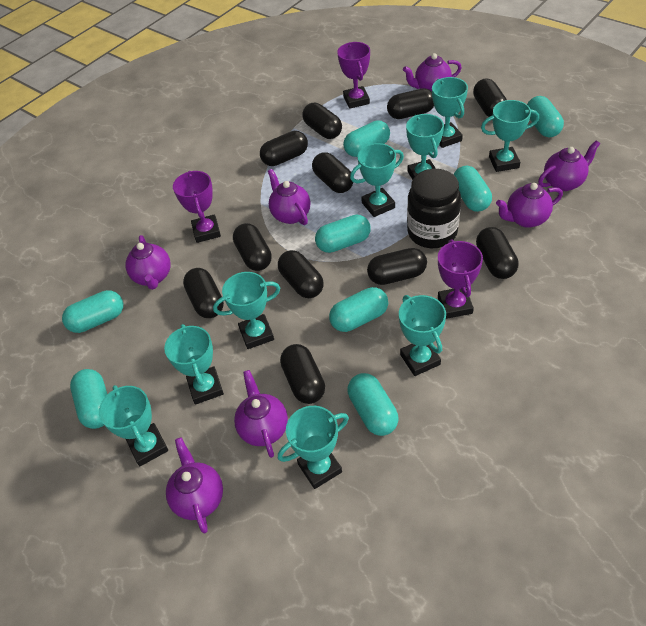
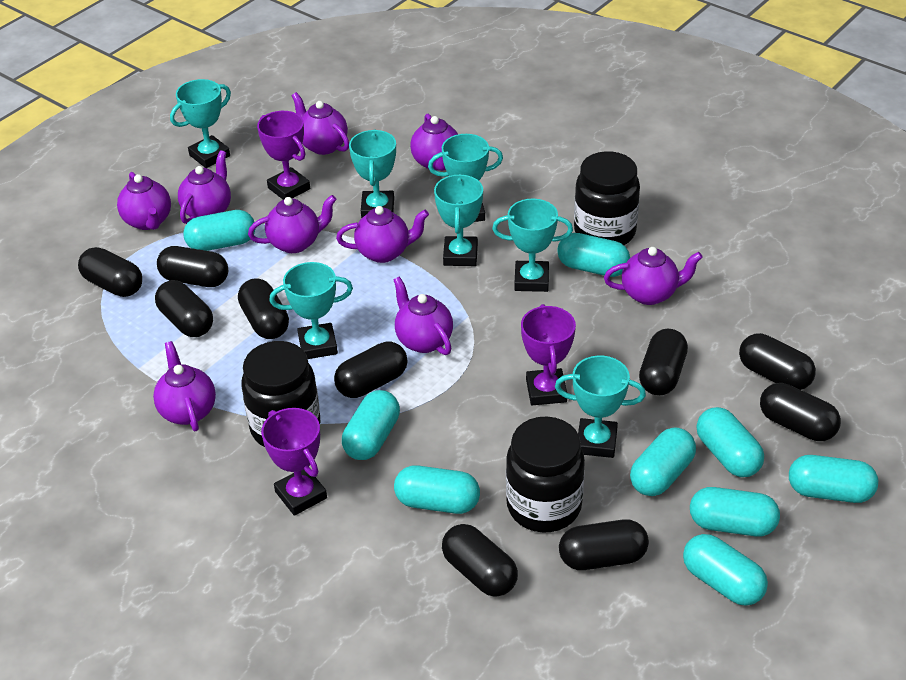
black capsule: 11 -> 10
black jar: 1 -> 3
purple teapot: 7 -> 9
turquoise capsule: 8 -> 9
turquoise trophy: 9 -> 7

